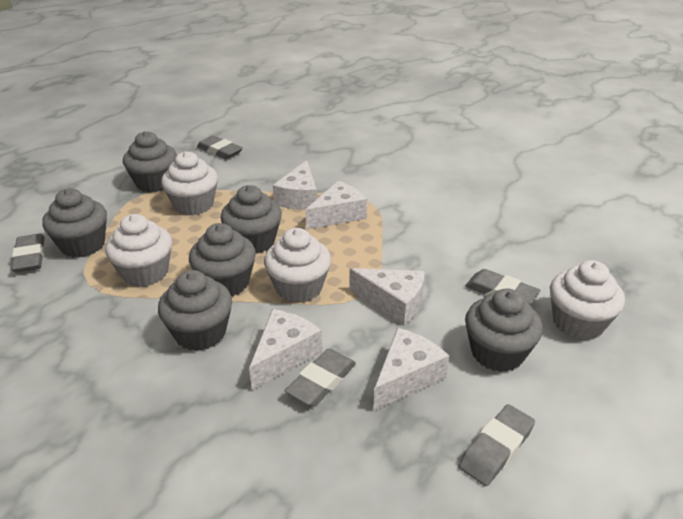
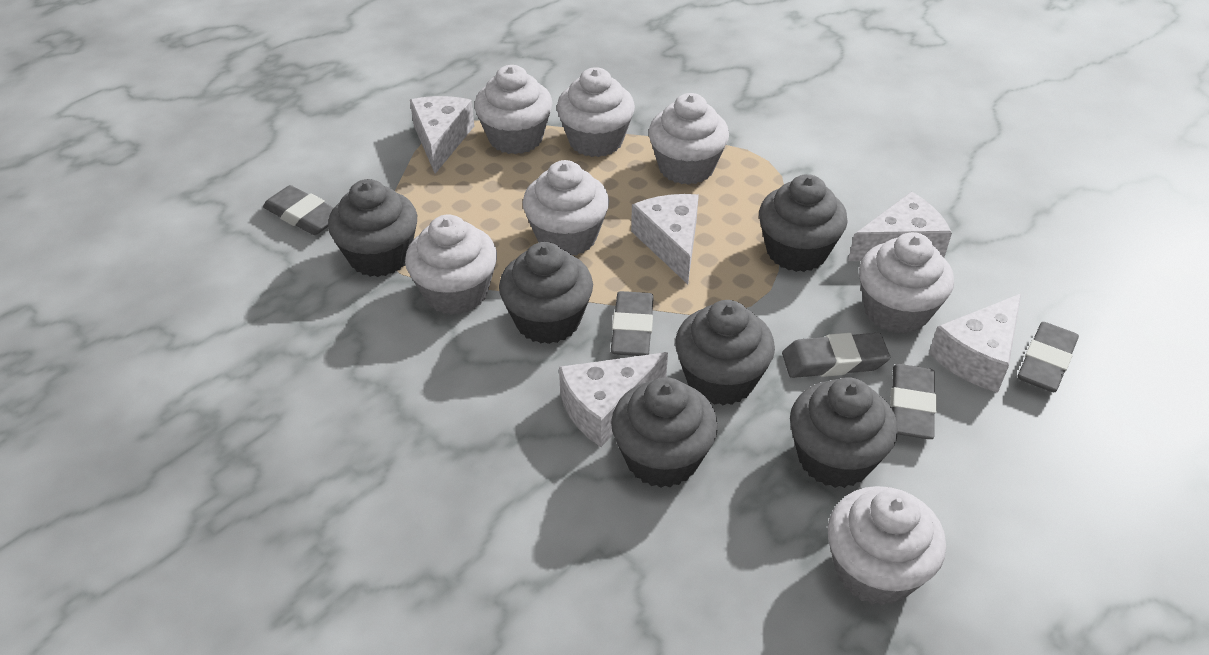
white cupcake: 4 -> 7

